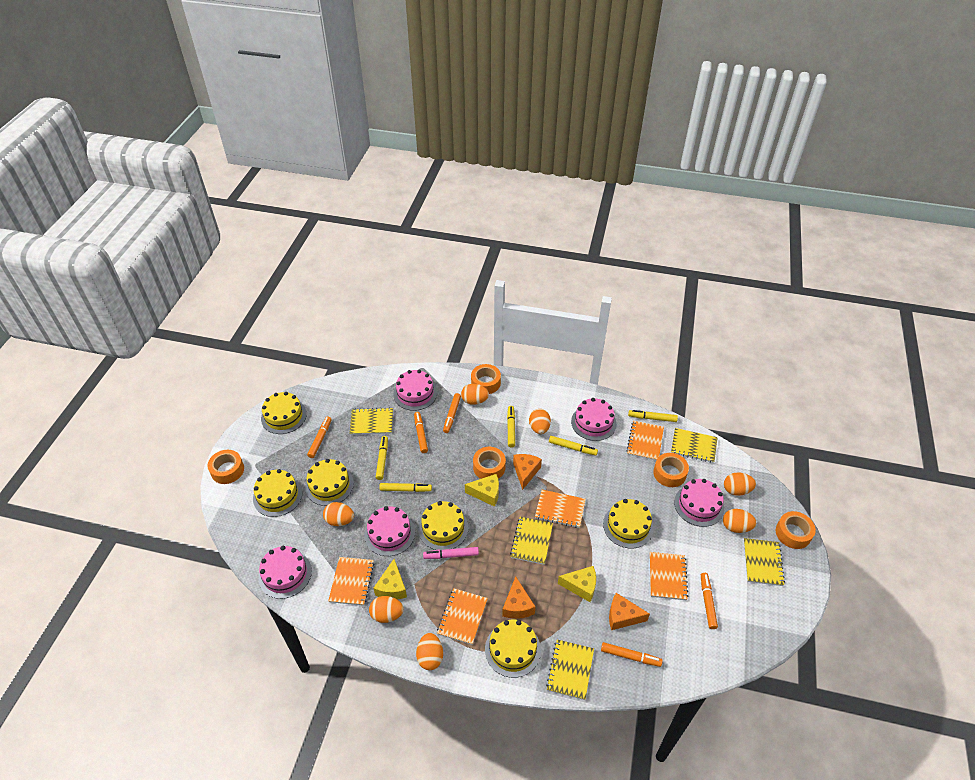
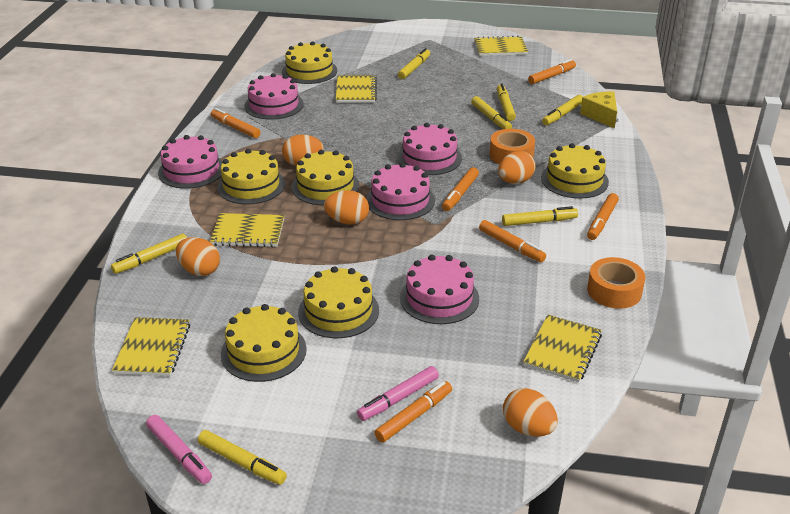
orange cheese: 3 -> 0
orange egg: 7 -> 5
orange marker: 5 -> 6
orange notebook: 5 -> 0
orange tape: 5 -> 2
pink marker: 1 -> 2
yellow cheese: 3 -> 1
yellow marker: 5 -> 7

